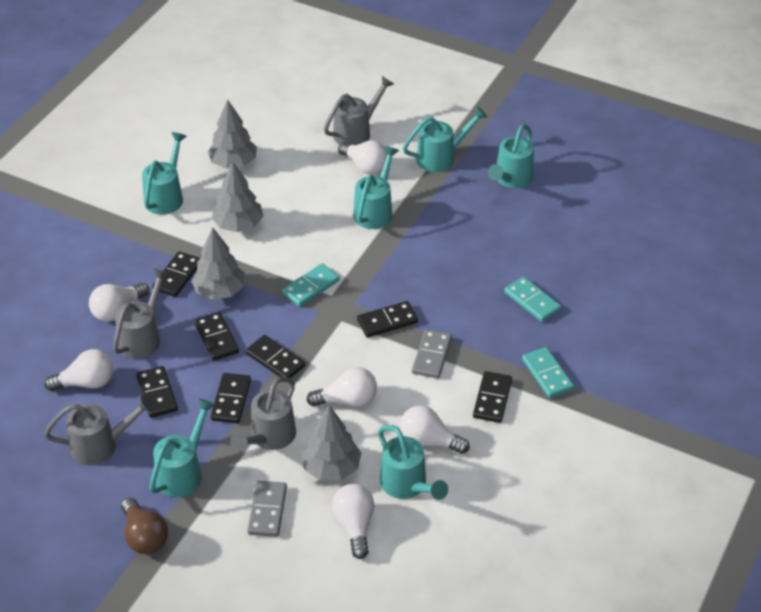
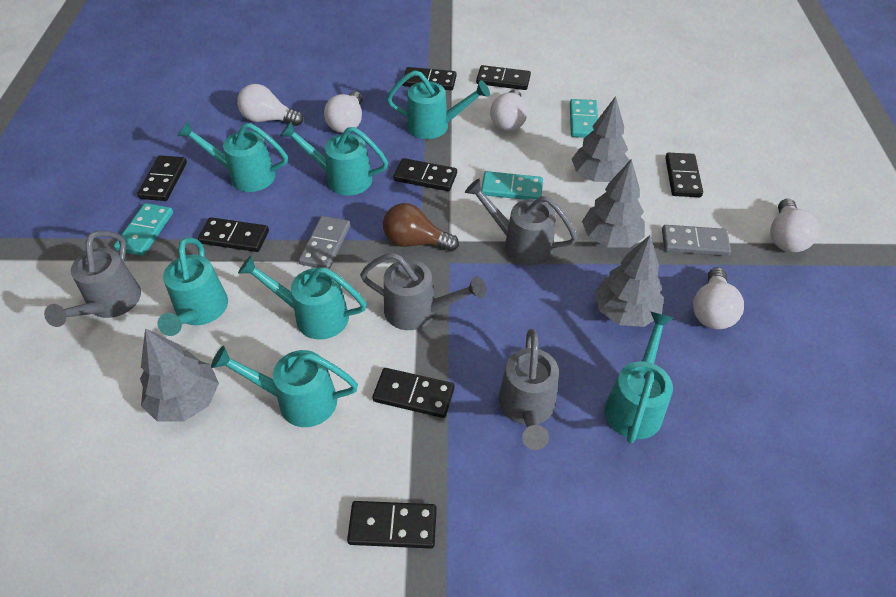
black domino: 7 -> 8
turquoise watering can: 6 -> 7
white light bulb: 6 -> 5

